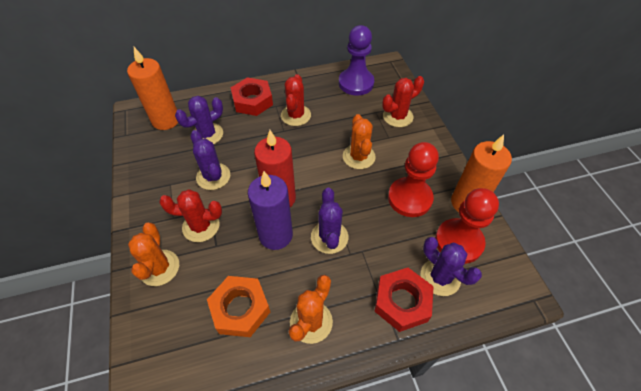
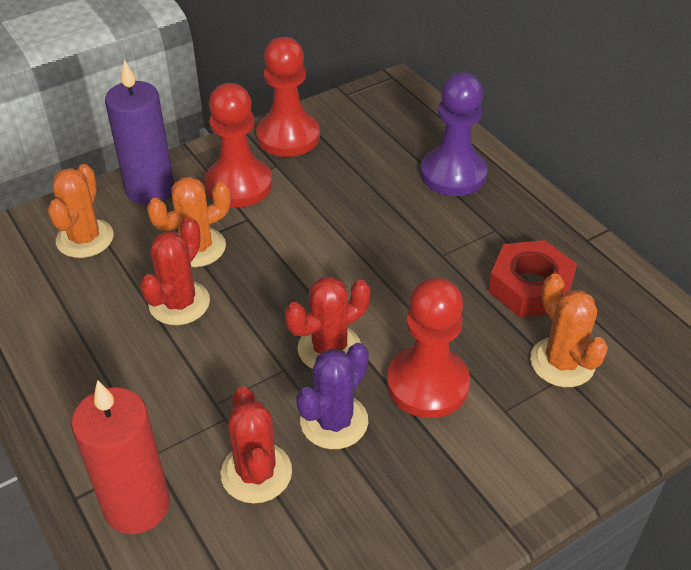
orange candle: 2 -> 0
orange nut: 1 -> 0
purple cactus: 4 -> 1
red nut: 2 -> 1
red pawn: 2 -> 3

